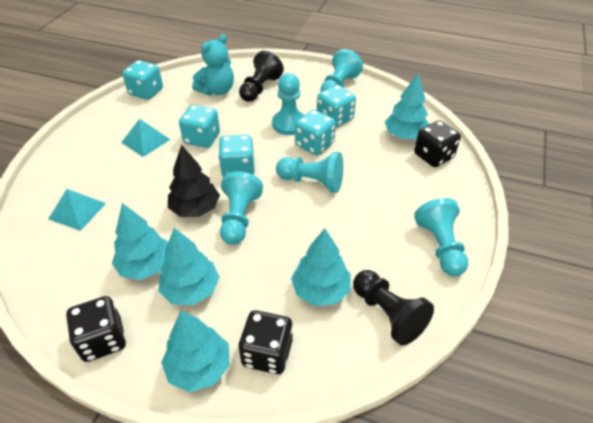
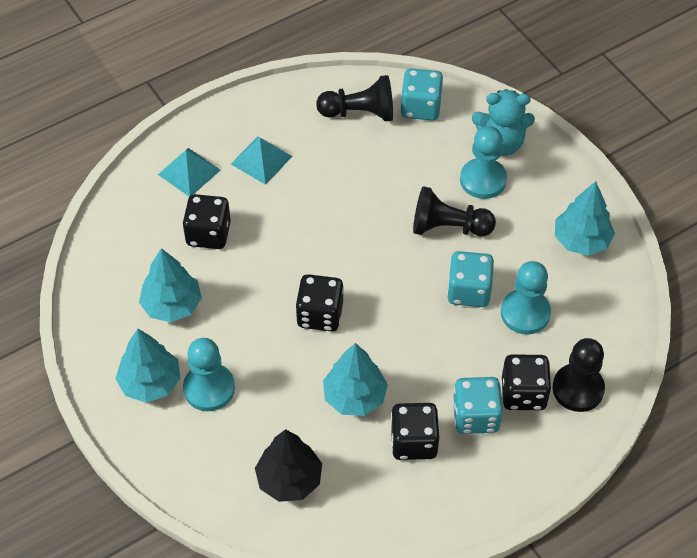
black dice: 3 -> 4
black pawn: 2 -> 3
turquoise dice: 5 -> 3
turquoise pawn: 5 -> 3
turquoise tree: 5 -> 4

